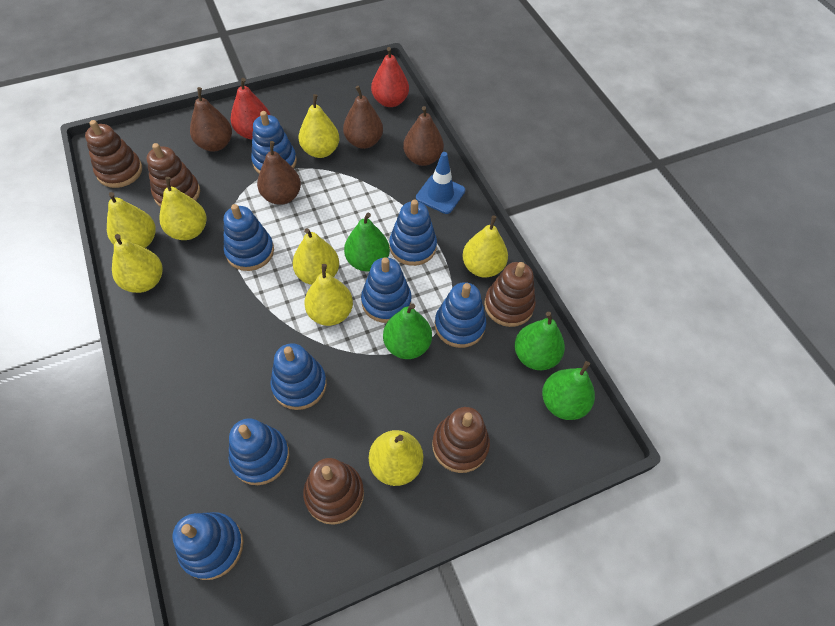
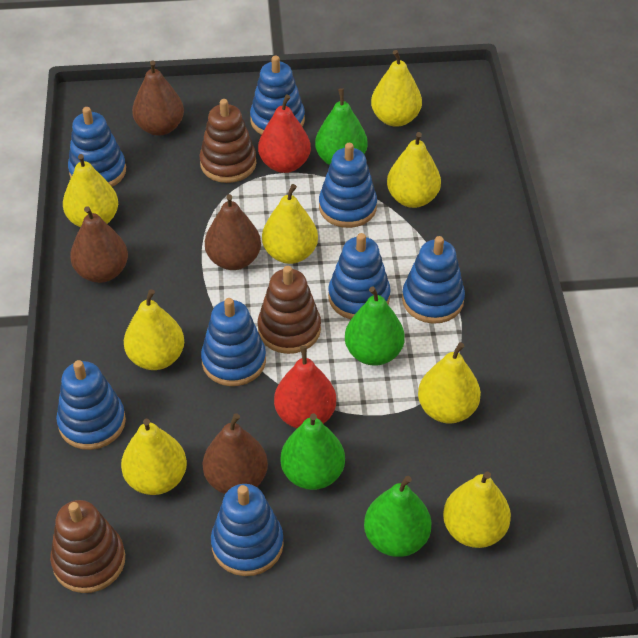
blue traffic cone: 1 -> 0
brown stacking toy: 5 -> 3

